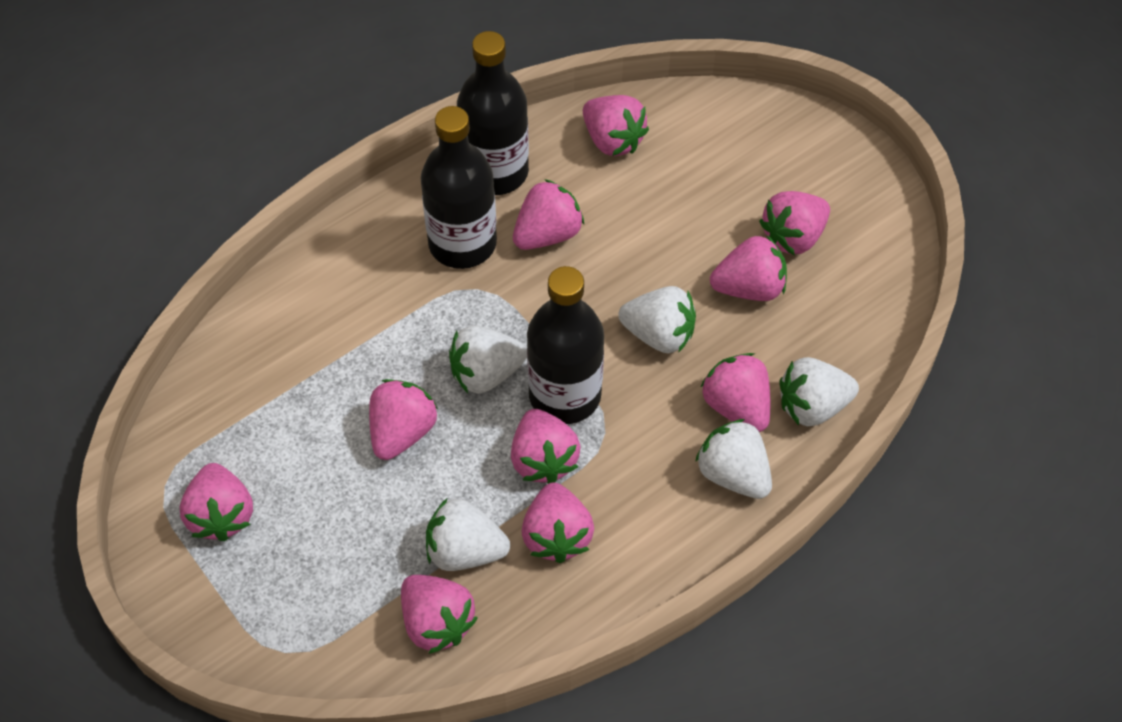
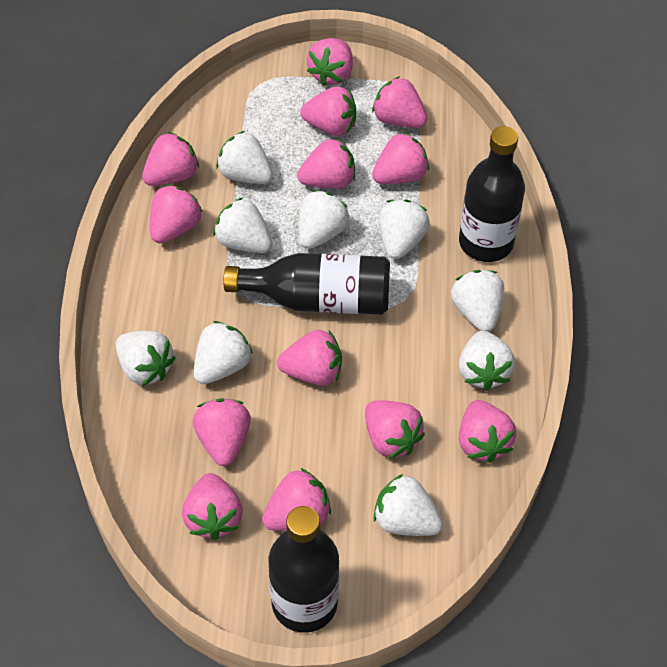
pink strawberry: 10 -> 13
white strawberry: 5 -> 9

